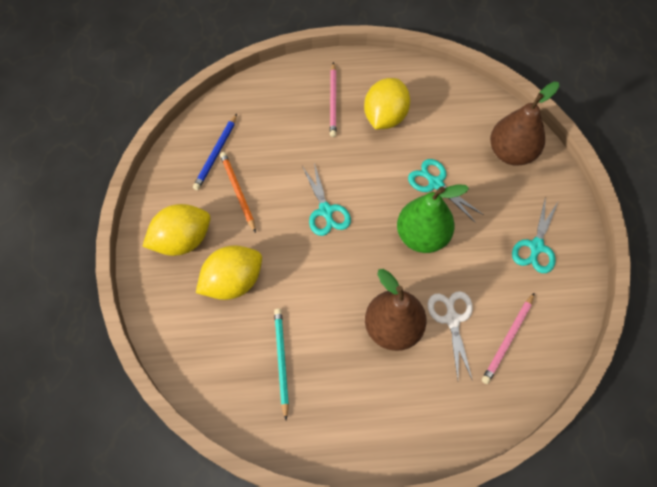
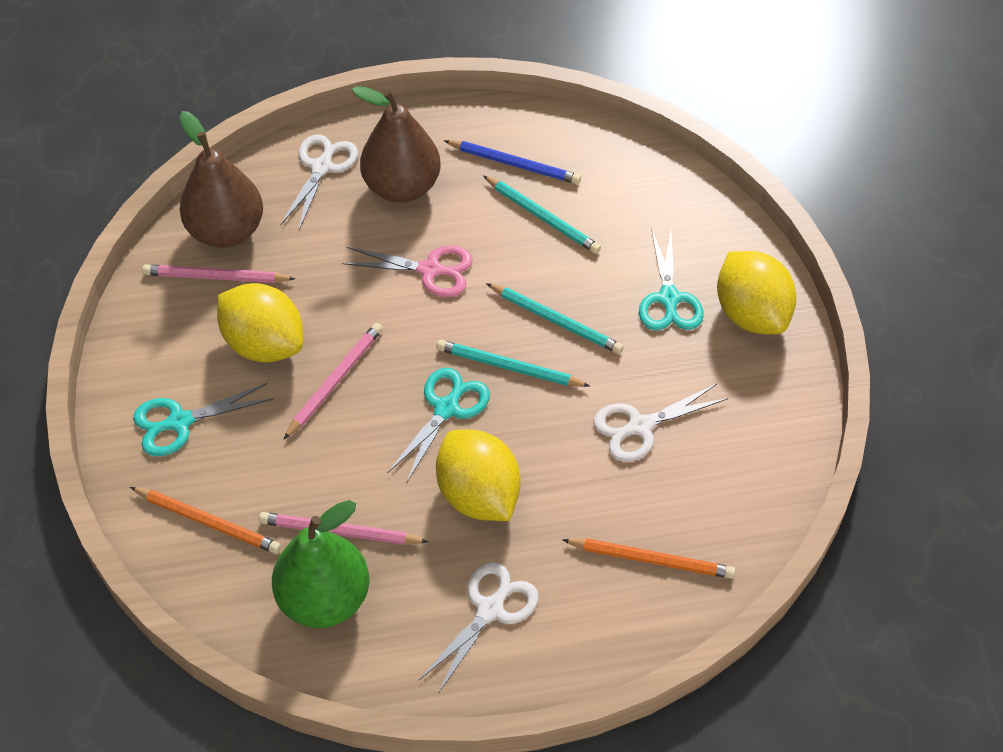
orange pencil: 1 -> 2
pink pencil: 2 -> 3
pink scissors: 0 -> 1
turquoise pencil: 1 -> 3
white scissors: 1 -> 3

